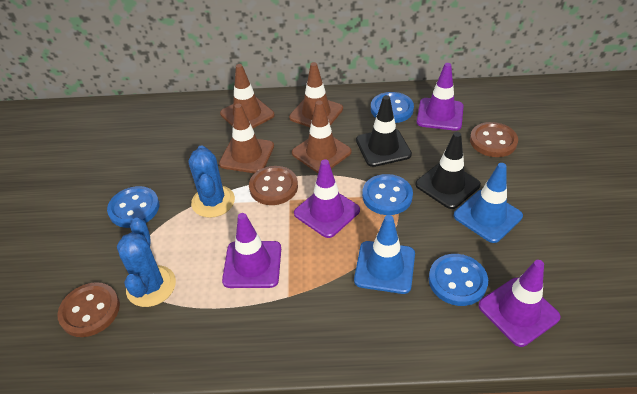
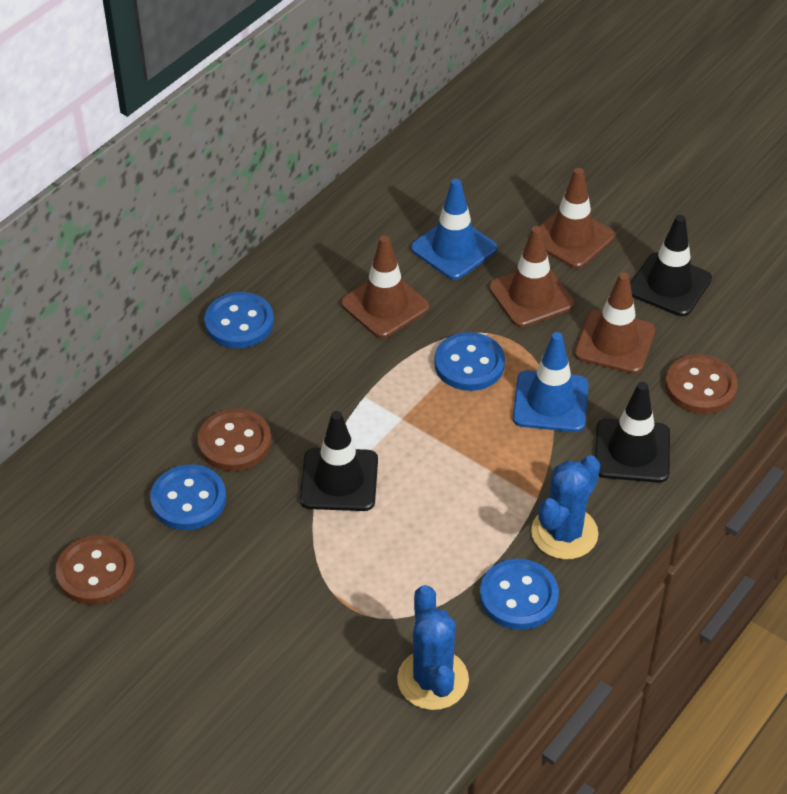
black traffic cone: 2 -> 3
purple traffic cone: 4 -> 0

